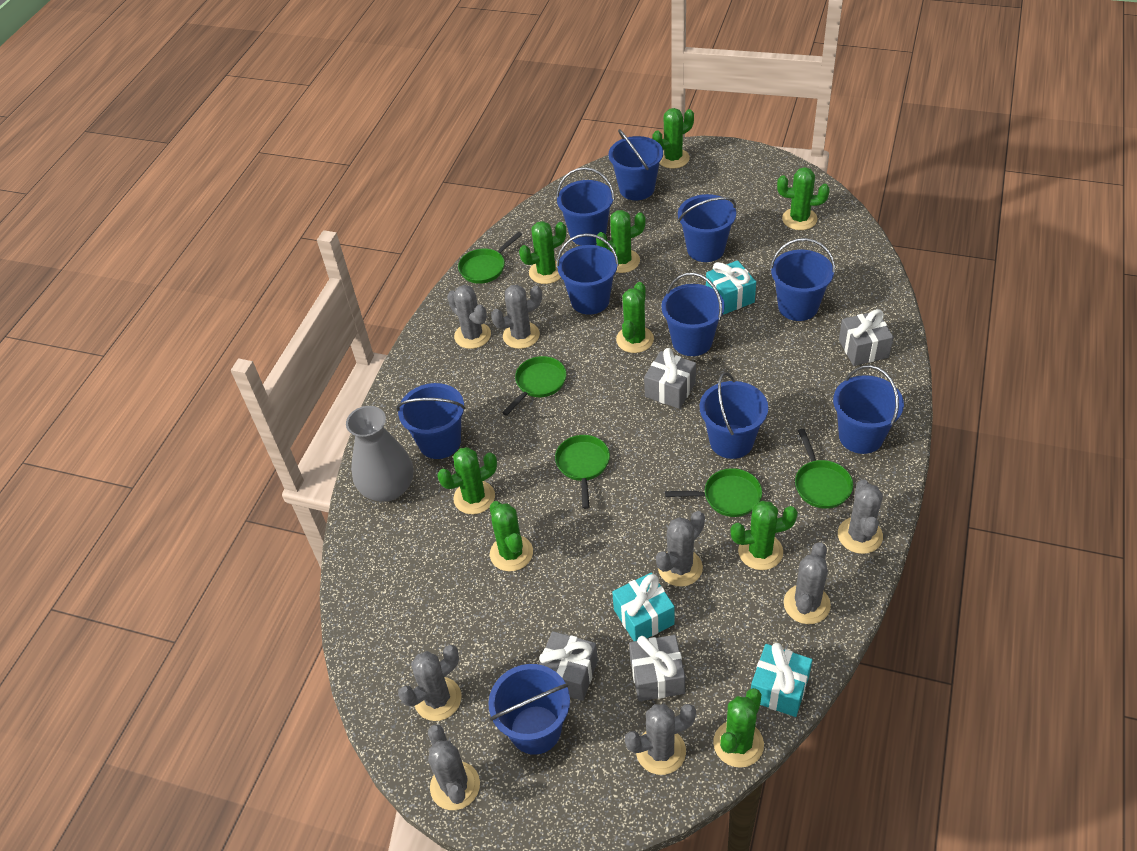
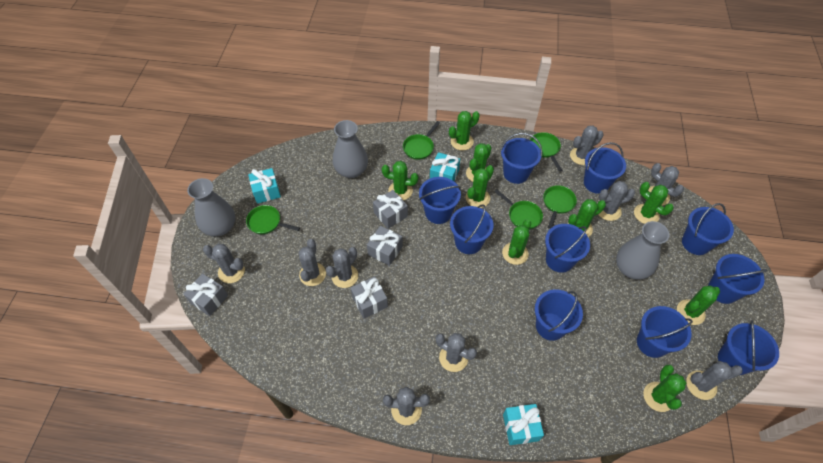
grey cactus: 8 -> 9
grey vase: 1 -> 3

